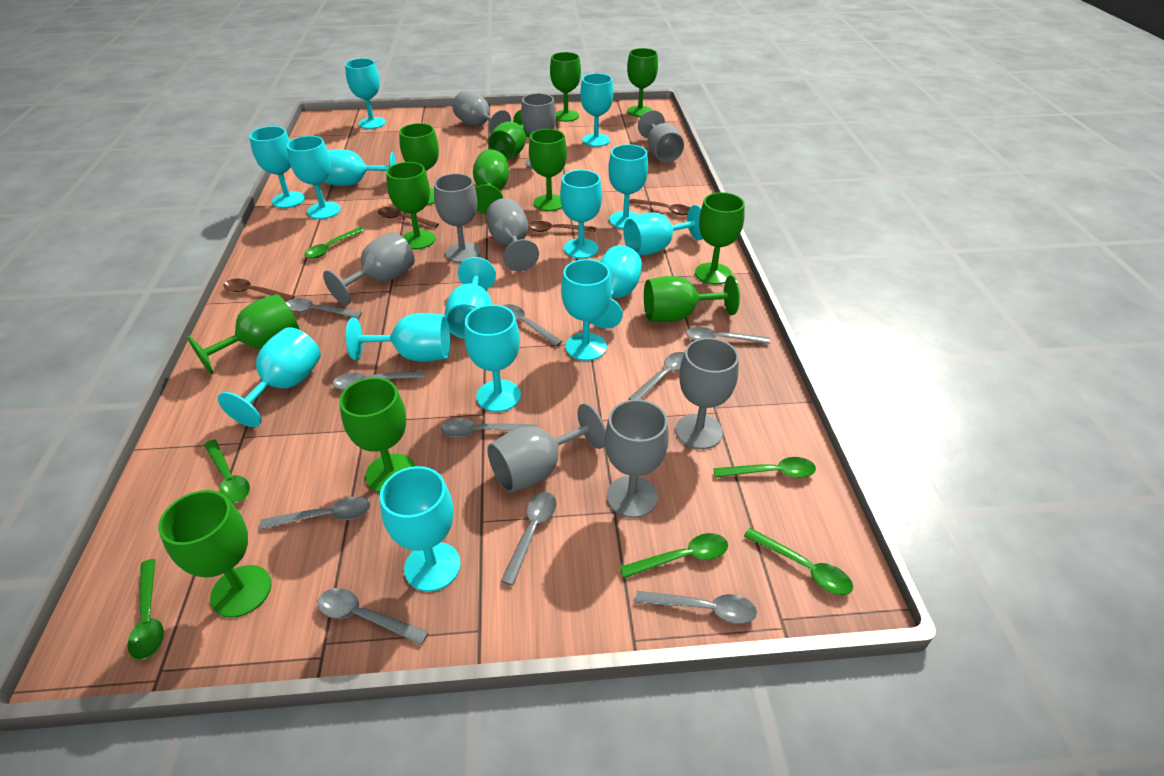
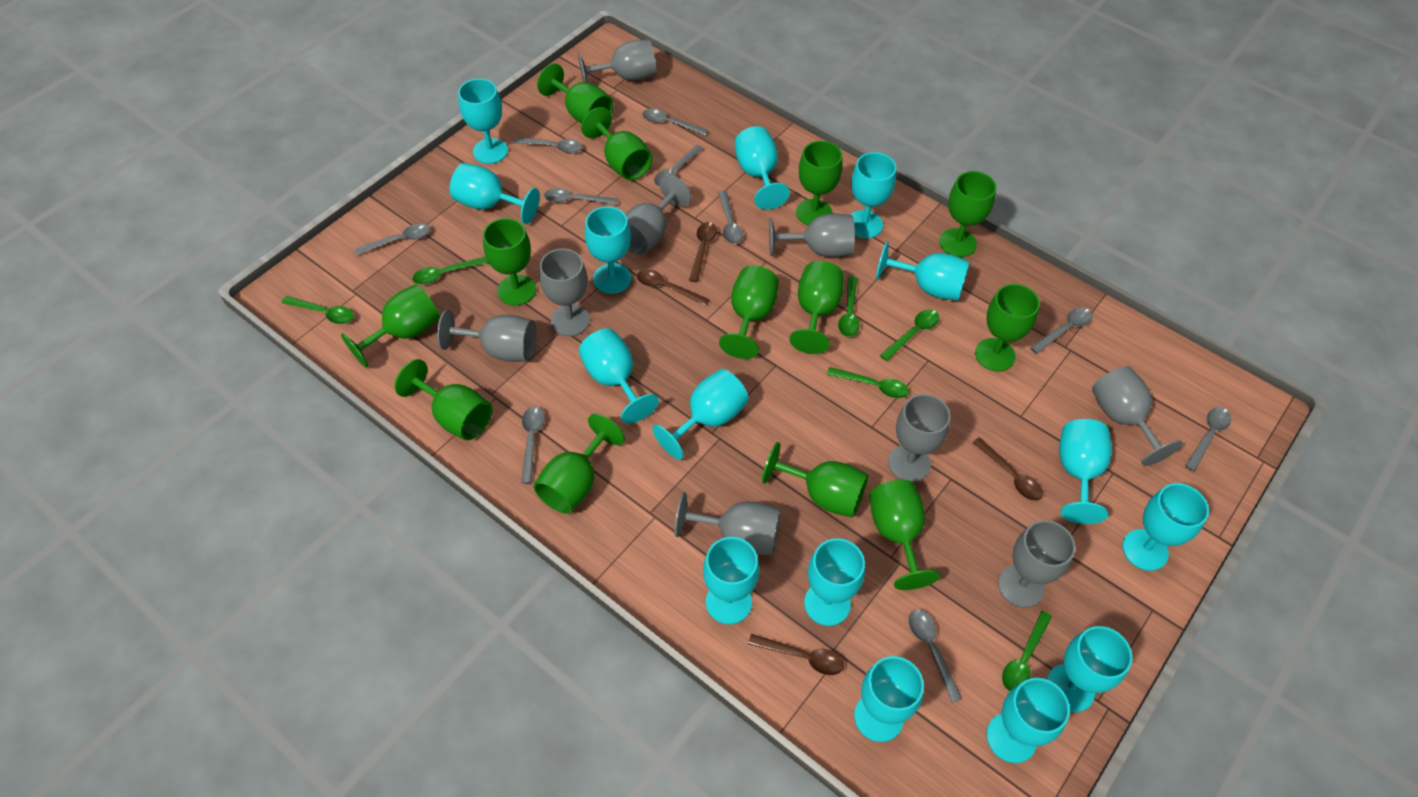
green goblet: 12 -> 13

